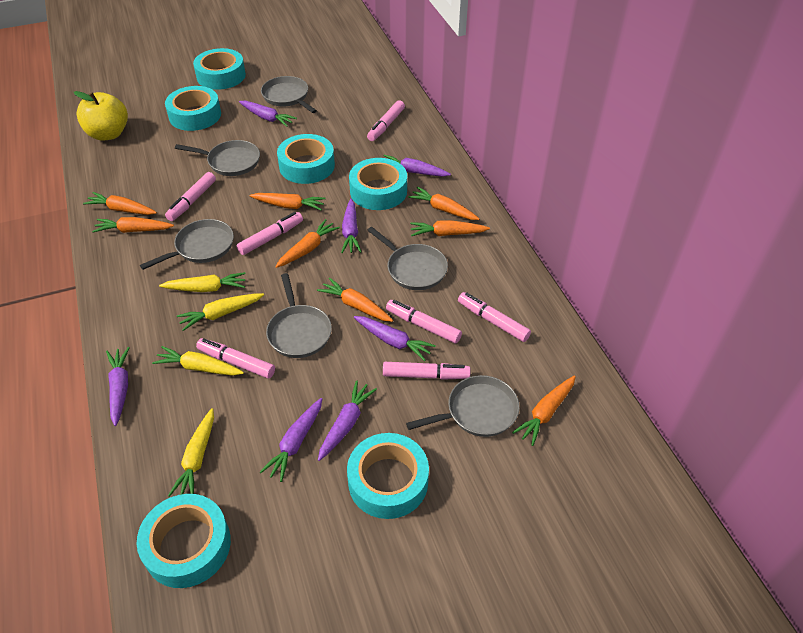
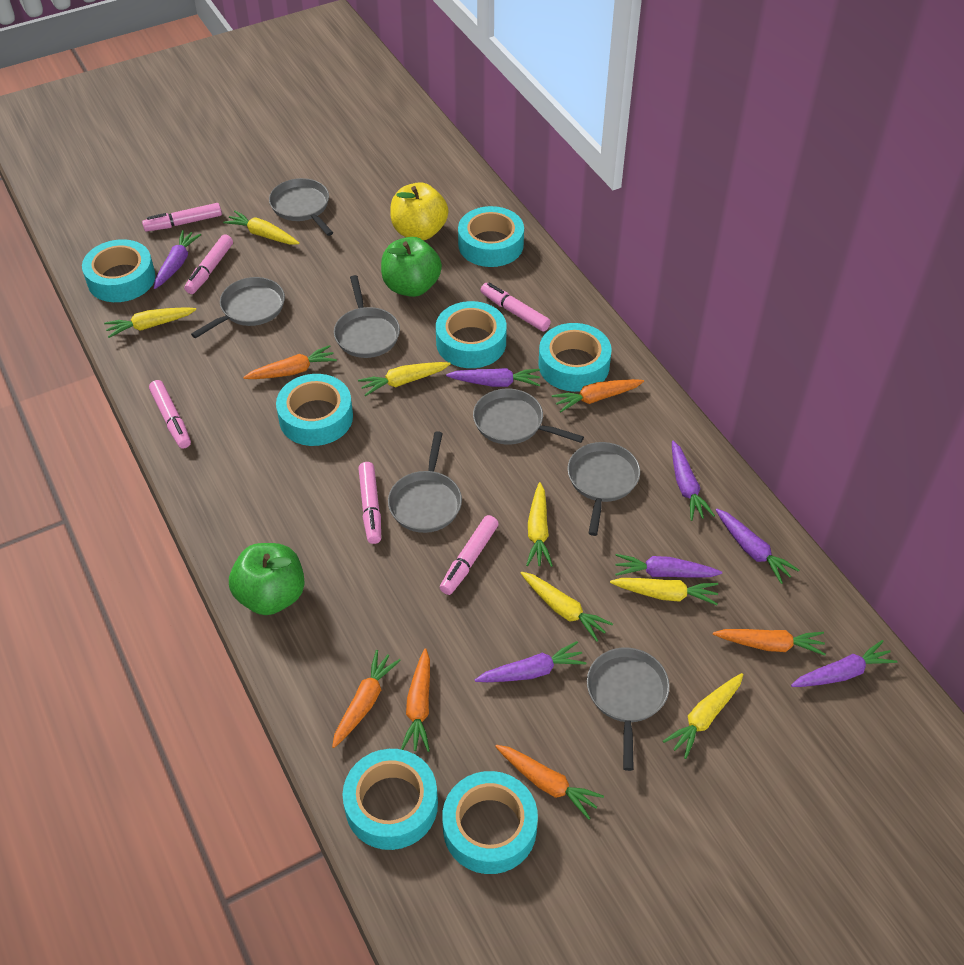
green apple: 0 -> 2
grey pan: 6 -> 7
orange carrot: 8 -> 6
pink marker: 7 -> 6
turquoise tape: 6 -> 7
yellow carrot: 4 -> 7

